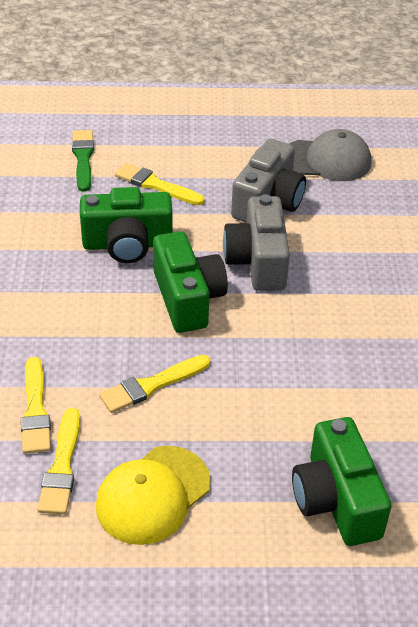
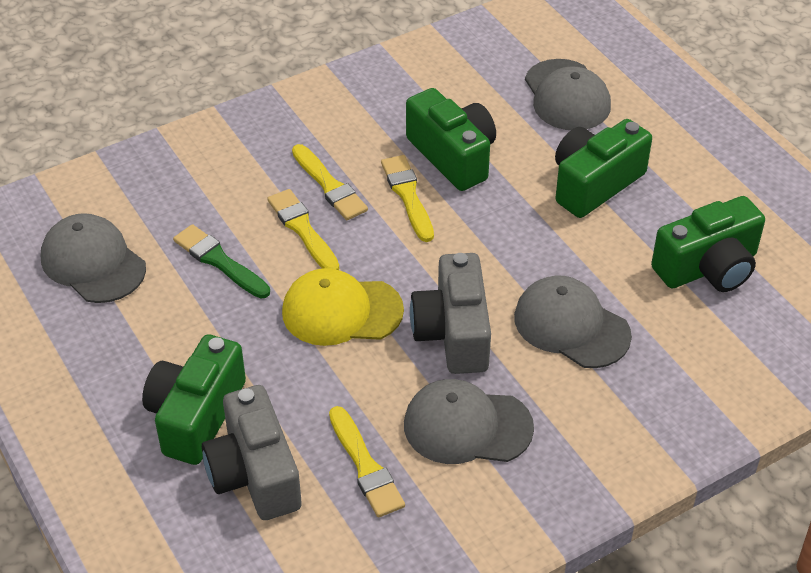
green camera: 3 -> 4
grey cap: 1 -> 4

